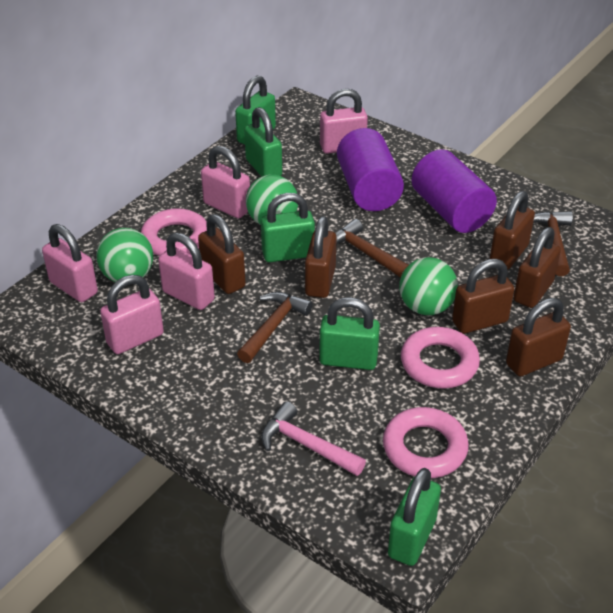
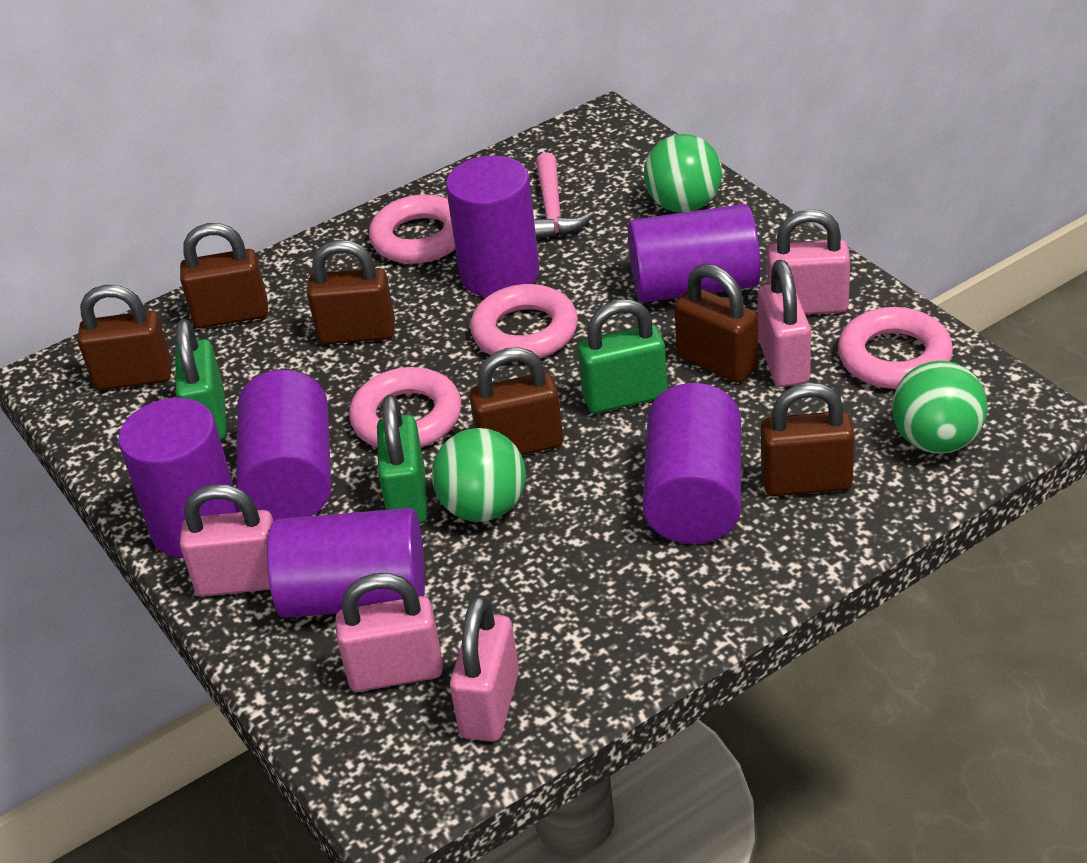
brown hammer: 3 -> 0
green padlock: 5 -> 3
pink ring: 3 -> 4
purple cylinder: 2 -> 6

